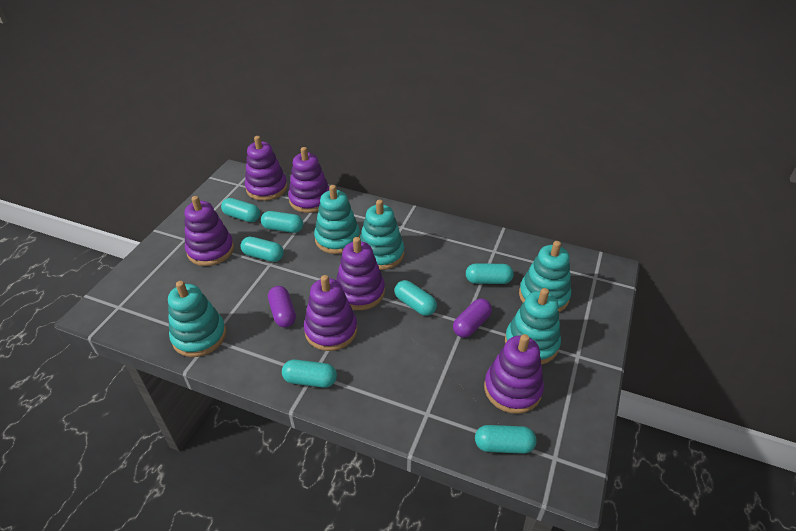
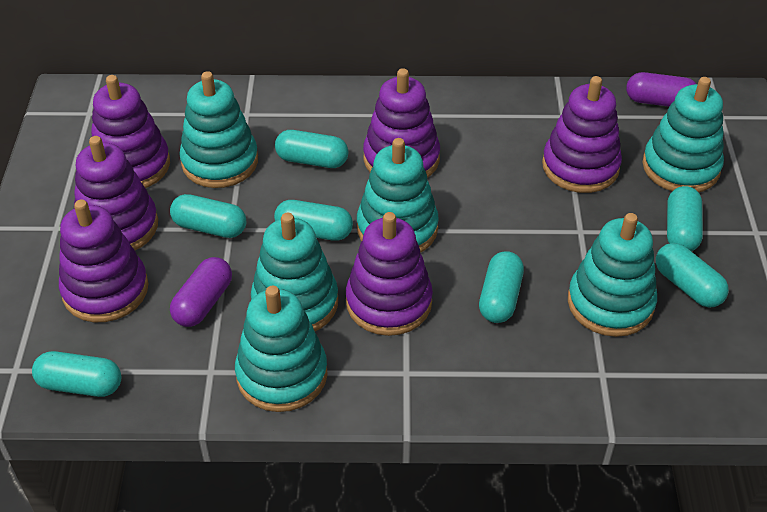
turquoise stacking toy: 5 -> 6

